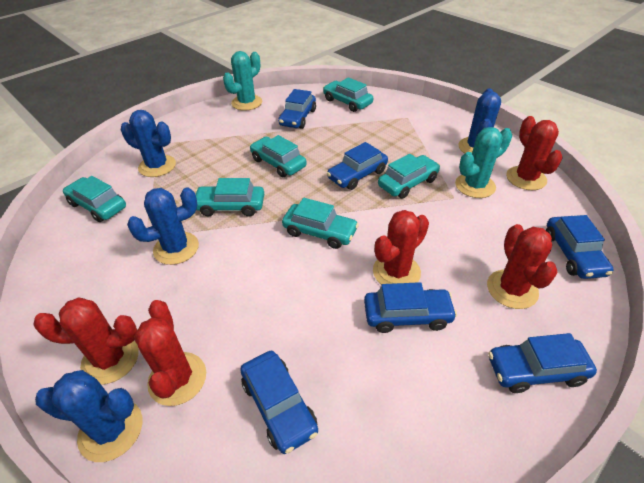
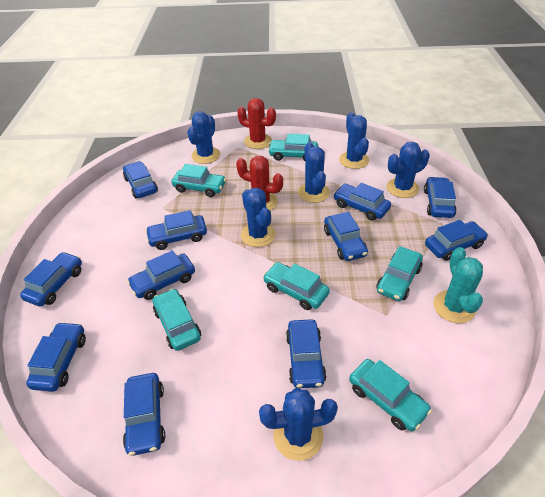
blue cactus: 4 -> 6
blue car: 6 -> 11
red cactus: 5 -> 2
turquoise cactus: 2 -> 1

